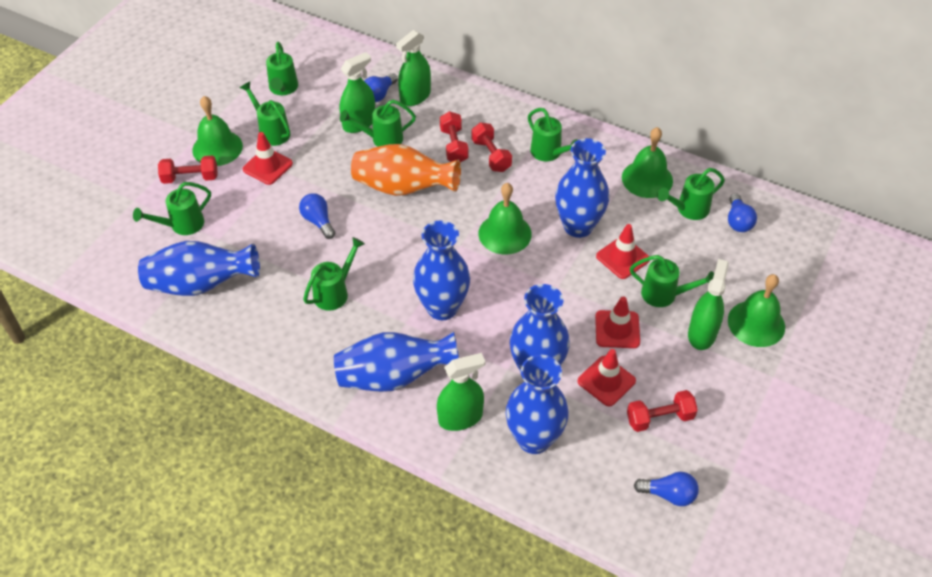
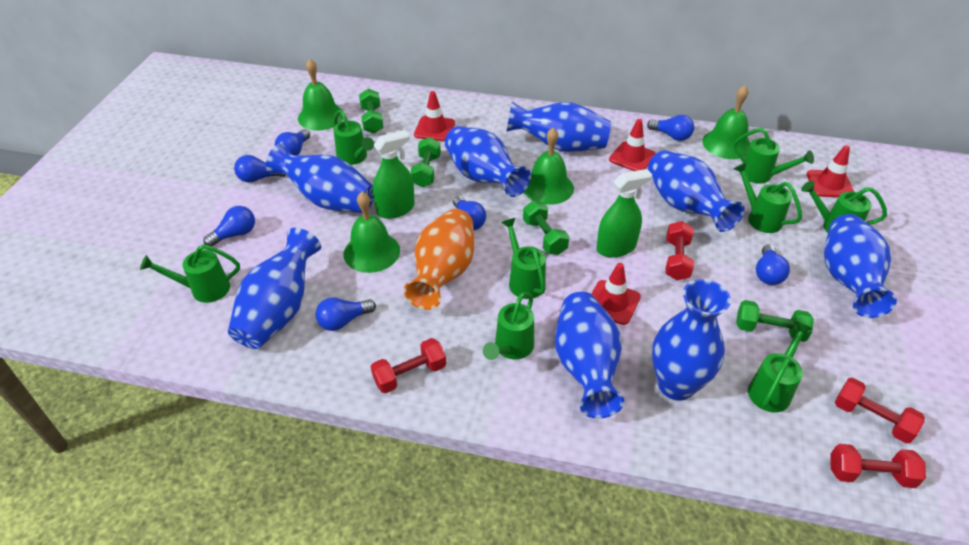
blue light bulb: 4 -> 7
blue vase: 6 -> 8
green dumbbell: 0 -> 4
green spray bottle: 4 -> 2

